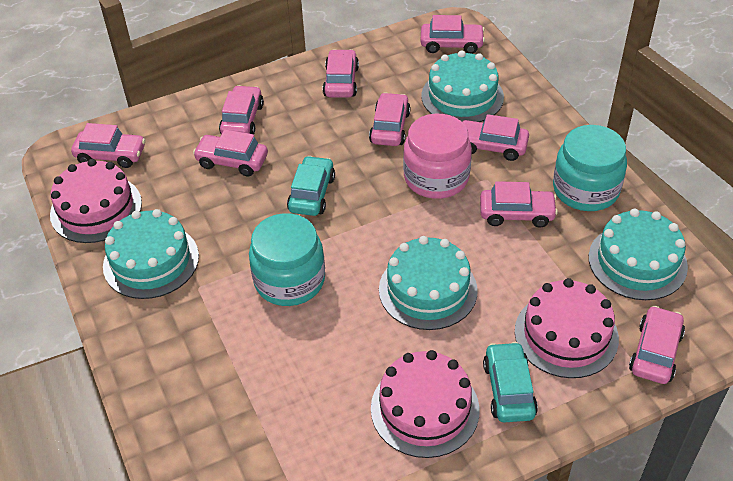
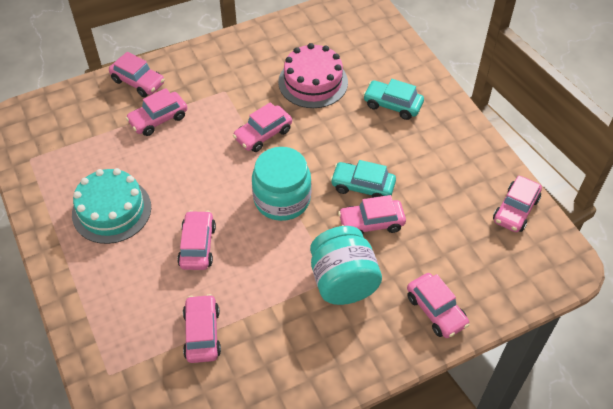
pink cake: 3 -> 1
pink car: 9 -> 8
pink jar: 1 -> 0
turquoise cake: 4 -> 1

